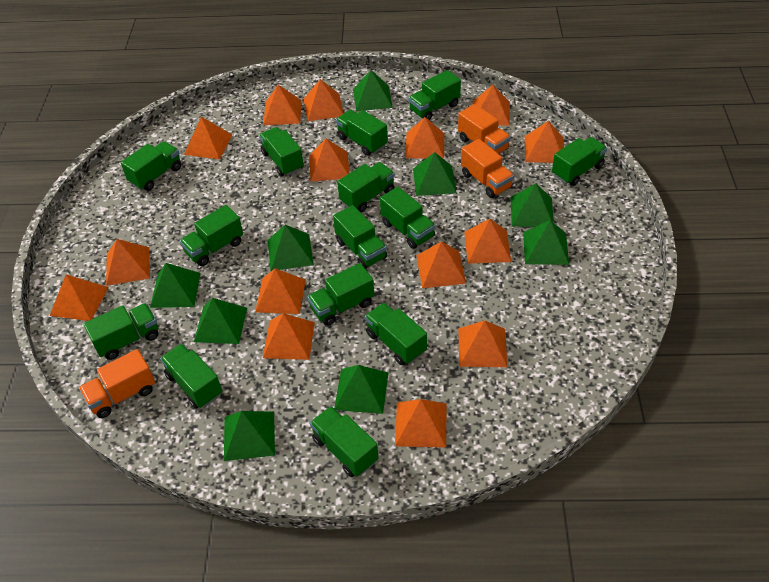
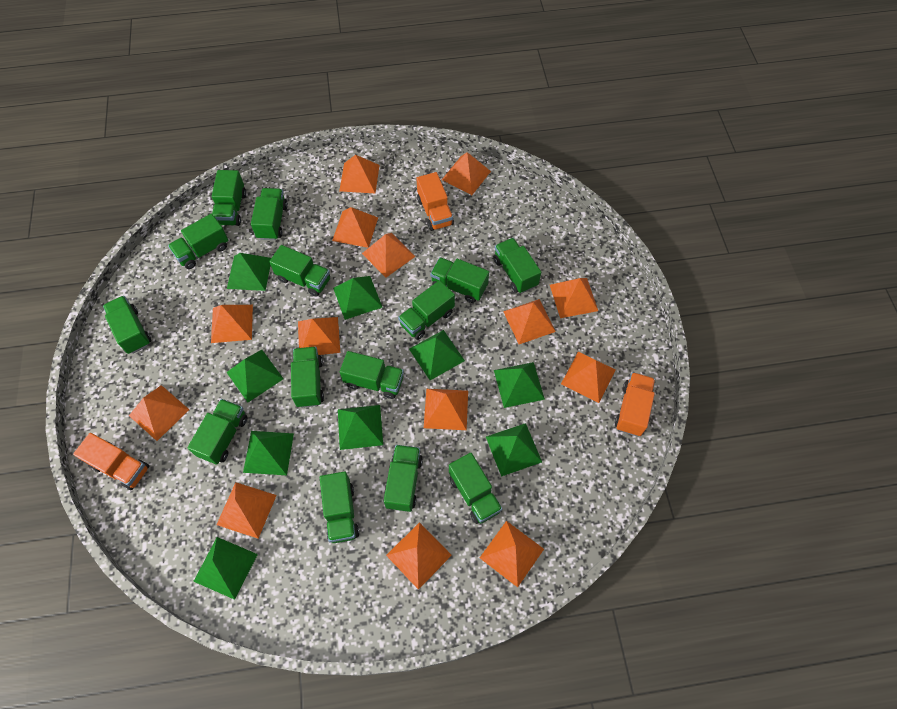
orange pyramid: 15 -> 14

